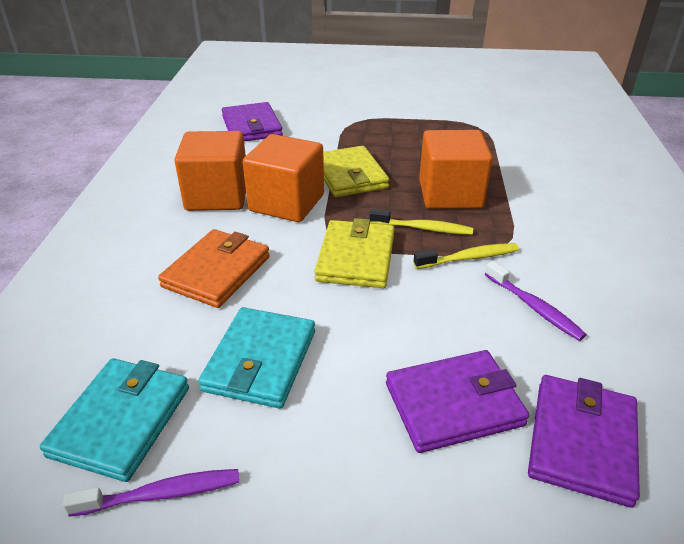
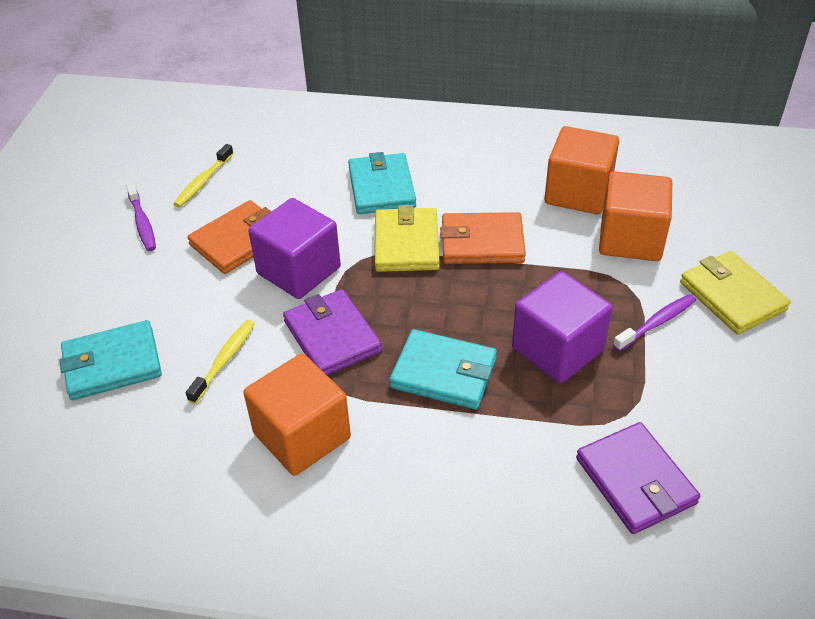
orange wallet: 1 -> 2
purple cube: 0 -> 2
purple wallet: 3 -> 2
turquoise wallet: 2 -> 3

